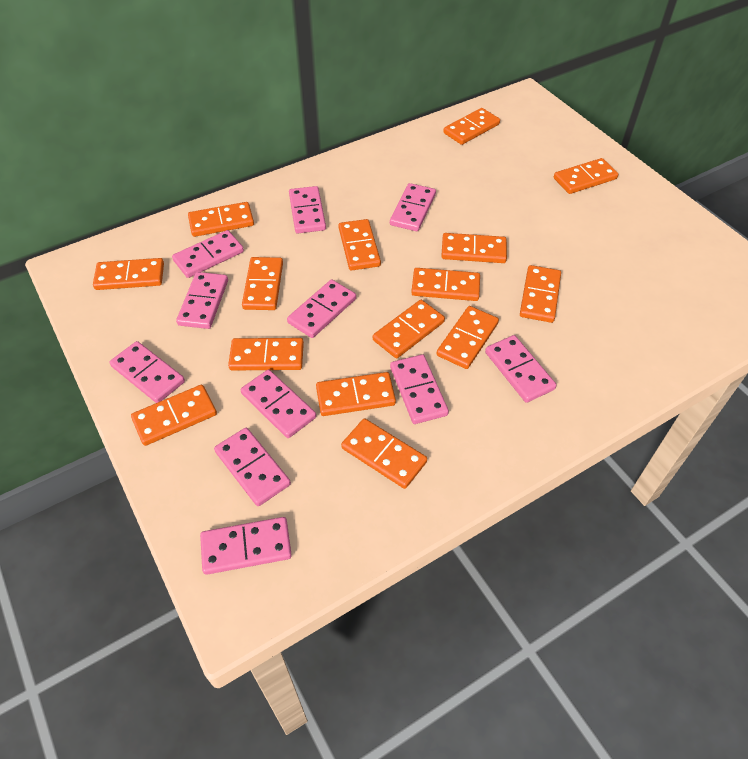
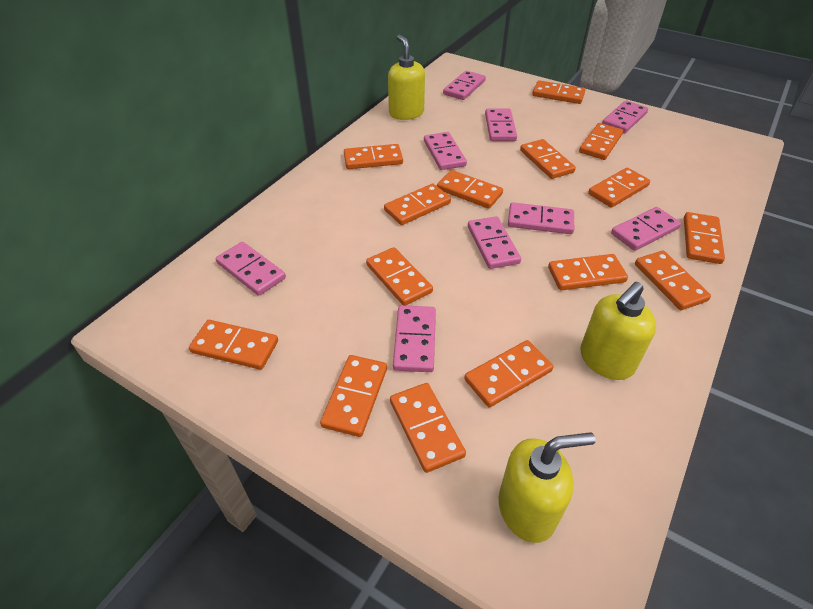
pink domino: 11 -> 9
yellow soap dispenser: 0 -> 3

